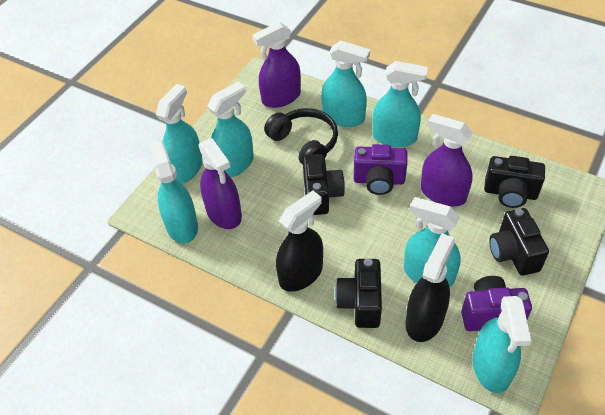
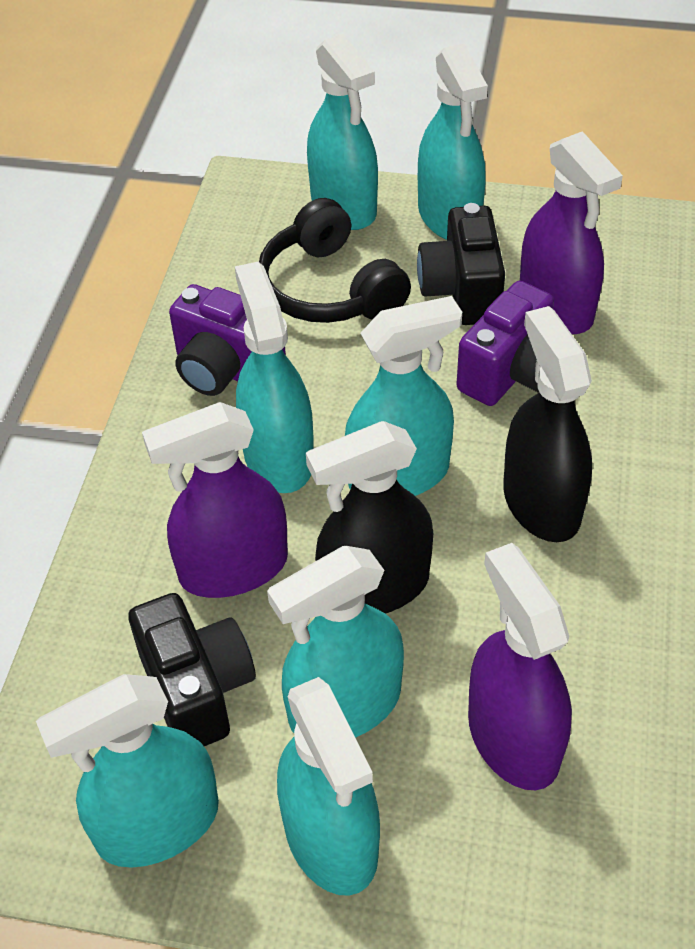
black camera: 4 -> 2

